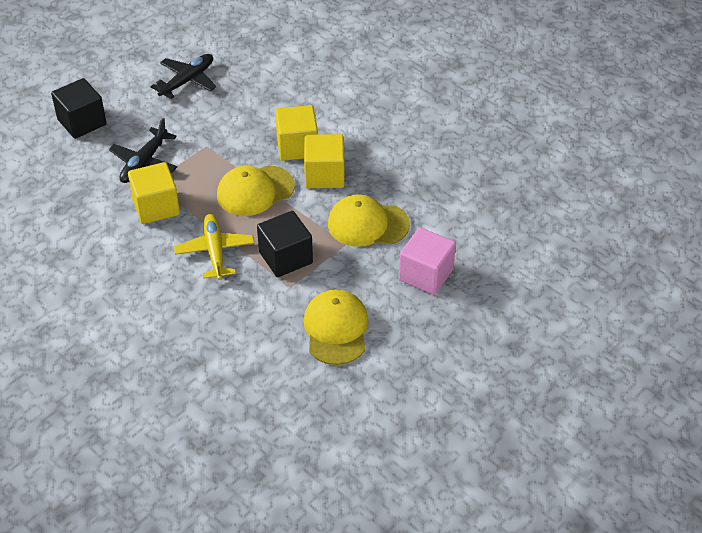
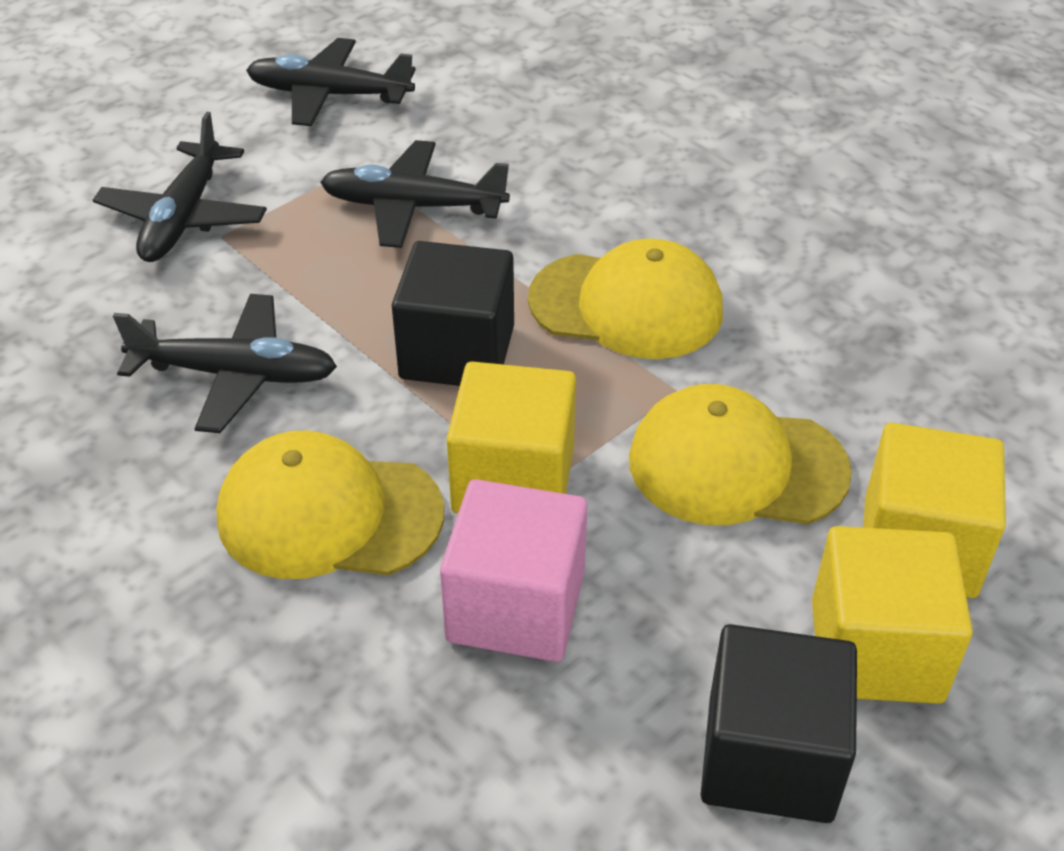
black plane: 2 -> 4
yellow plane: 1 -> 0

